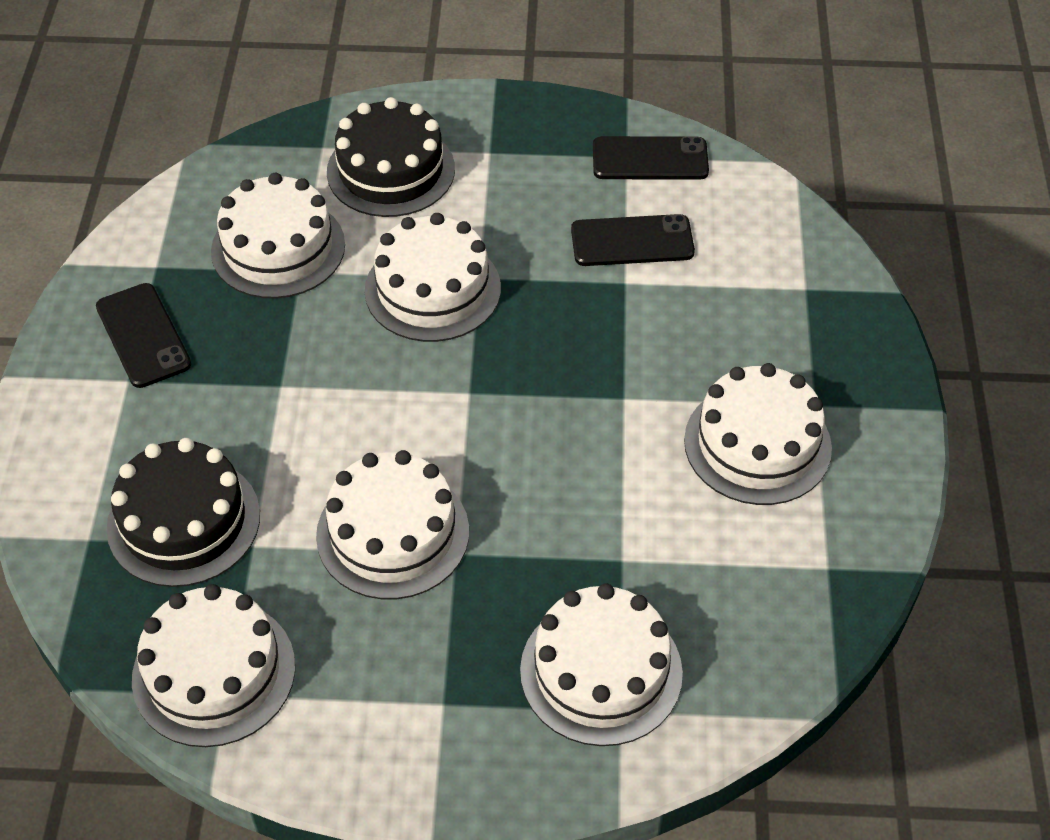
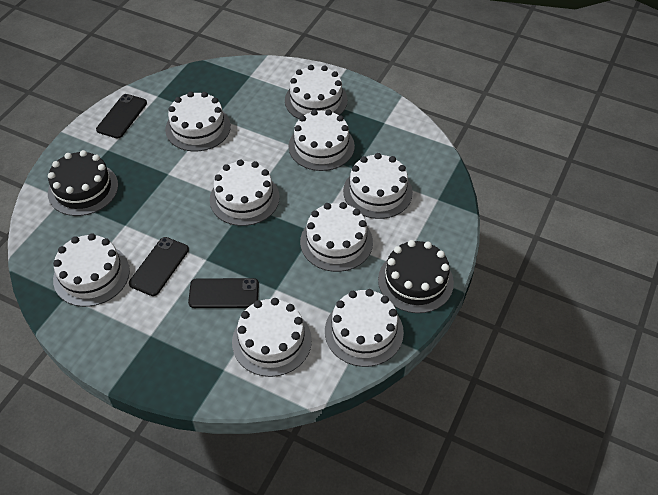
white cake: 6 -> 9

